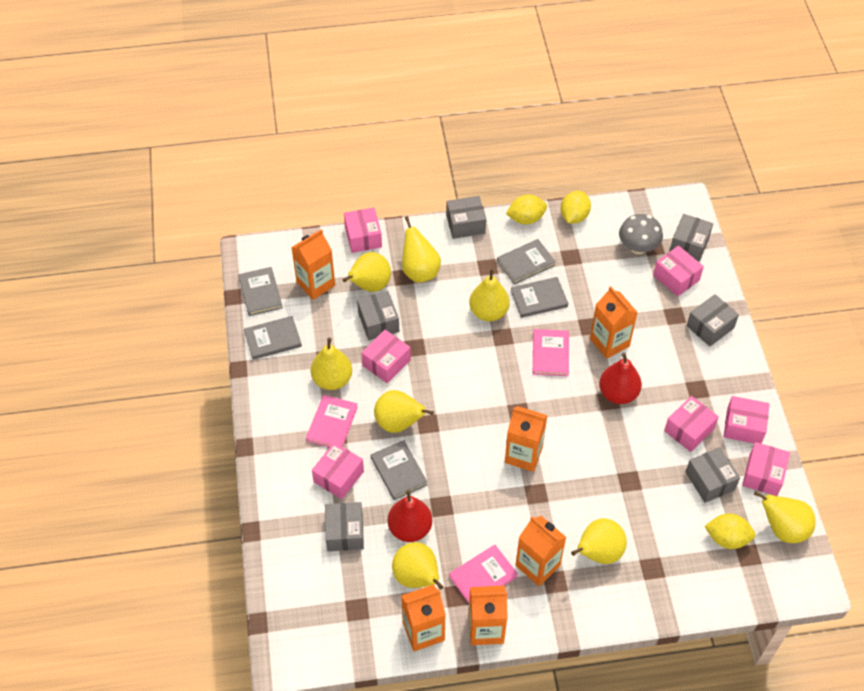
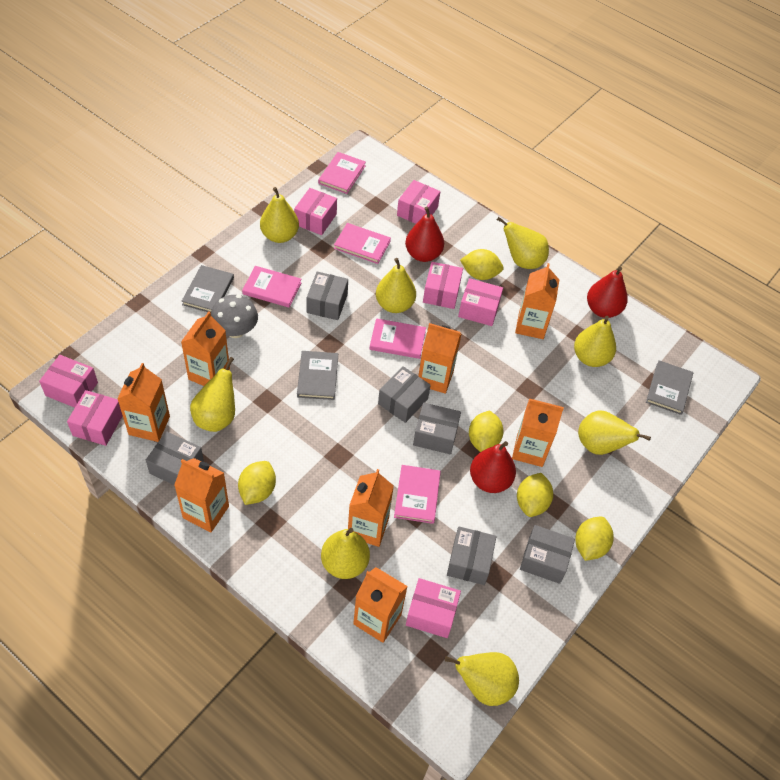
grey book: 5 -> 3
orange carton: 6 -> 8
pink book: 3 -> 5
red pear: 2 -> 3
yellow lemon: 3 -> 5

